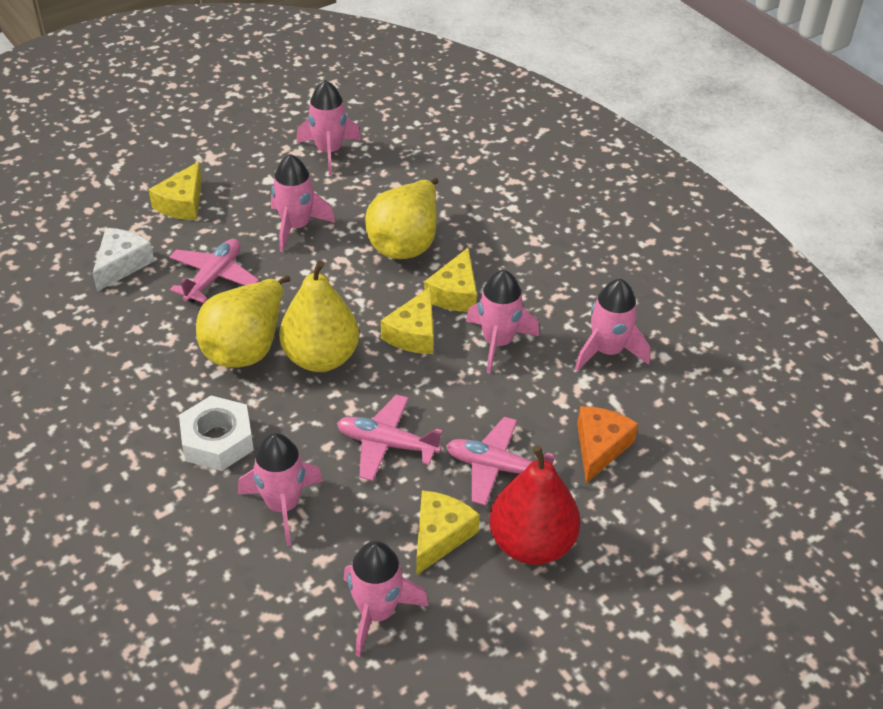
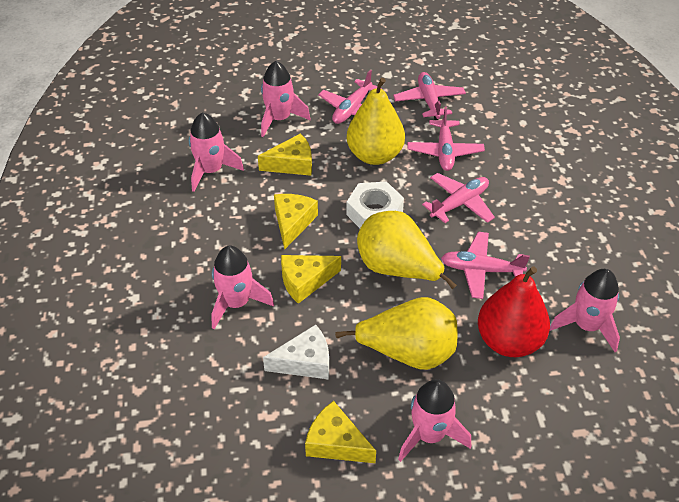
orange cheese: 1 -> 0
pink plane: 3 -> 5
pink rocket: 6 -> 5

